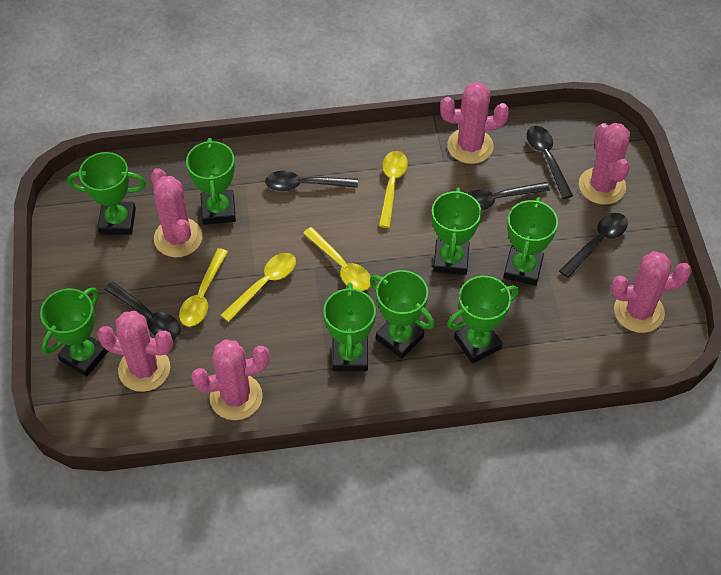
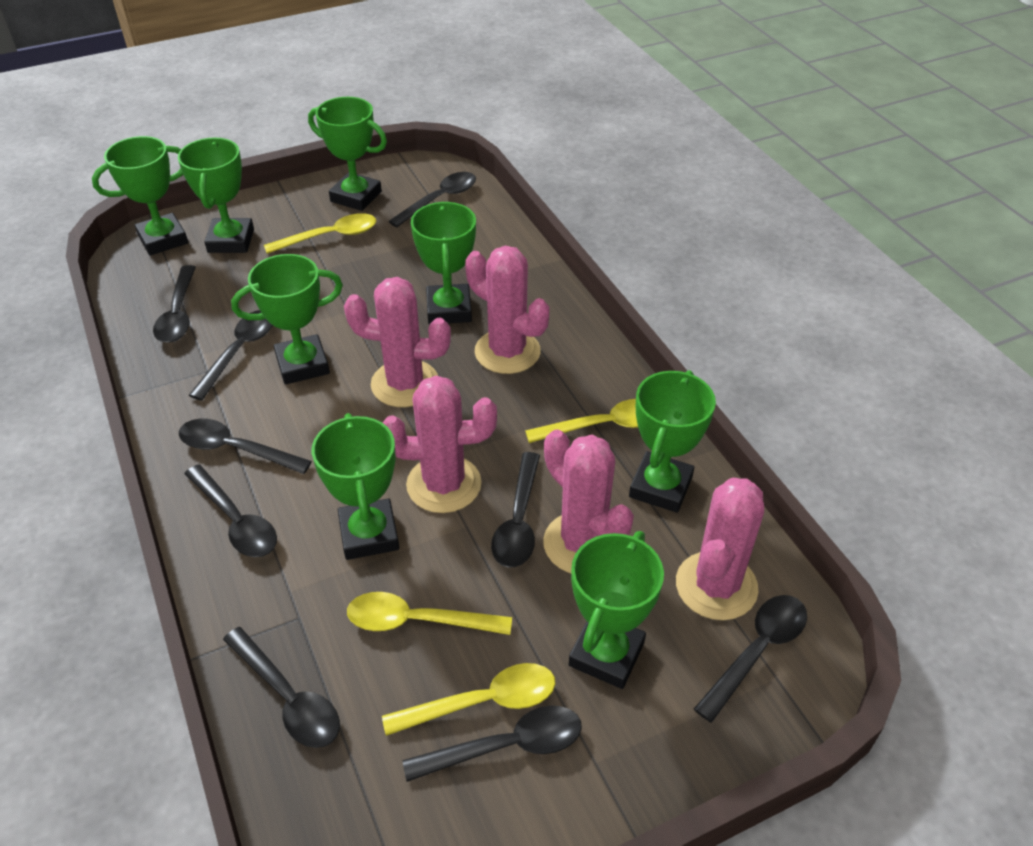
black spoon: 5 -> 9
pink cactus: 6 -> 5

